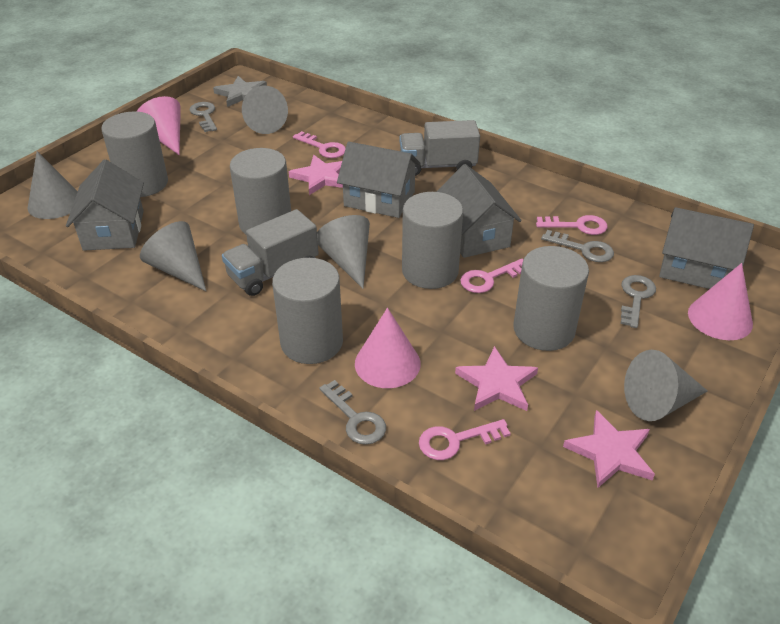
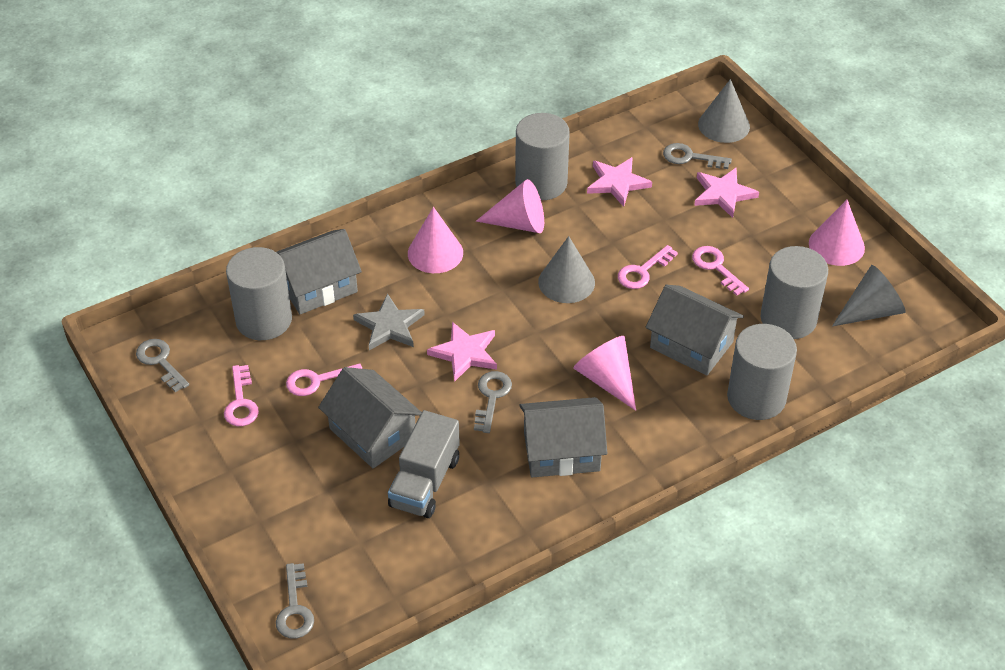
grey cone: 5 -> 3
grey cylinder: 5 -> 4
grey truck: 2 -> 1
pink cone: 3 -> 4

